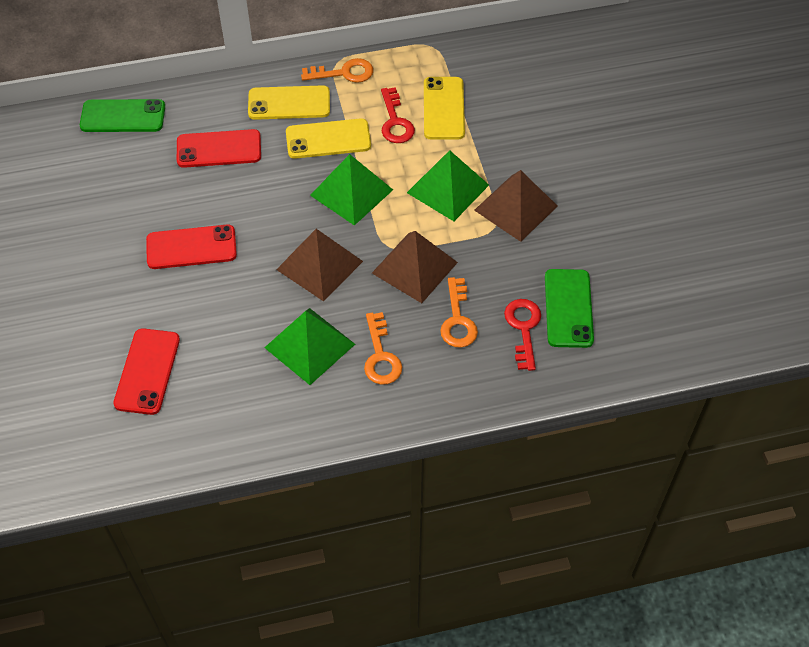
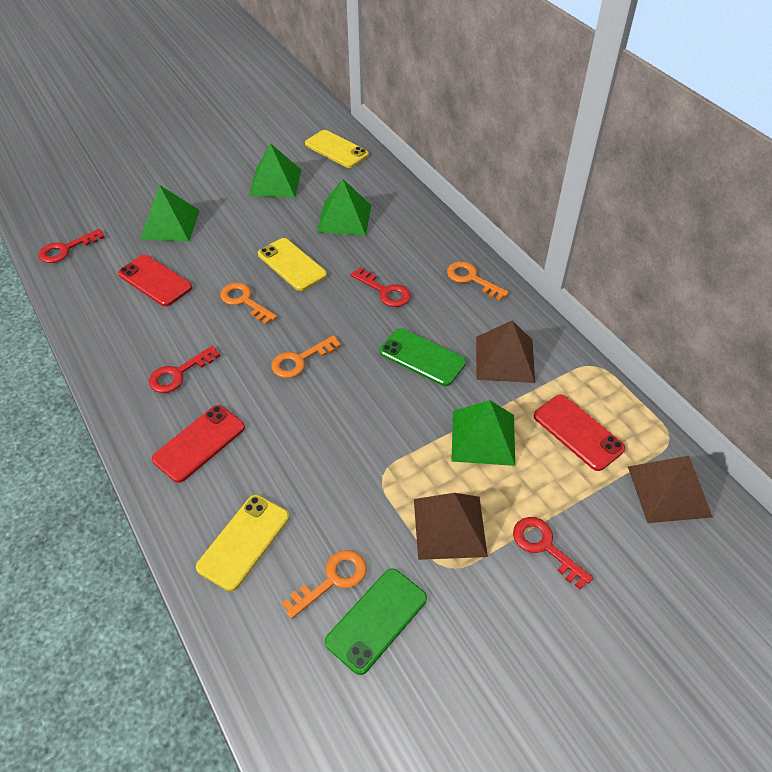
green pyramid: 3 -> 4
orange key: 3 -> 4
red key: 2 -> 4

